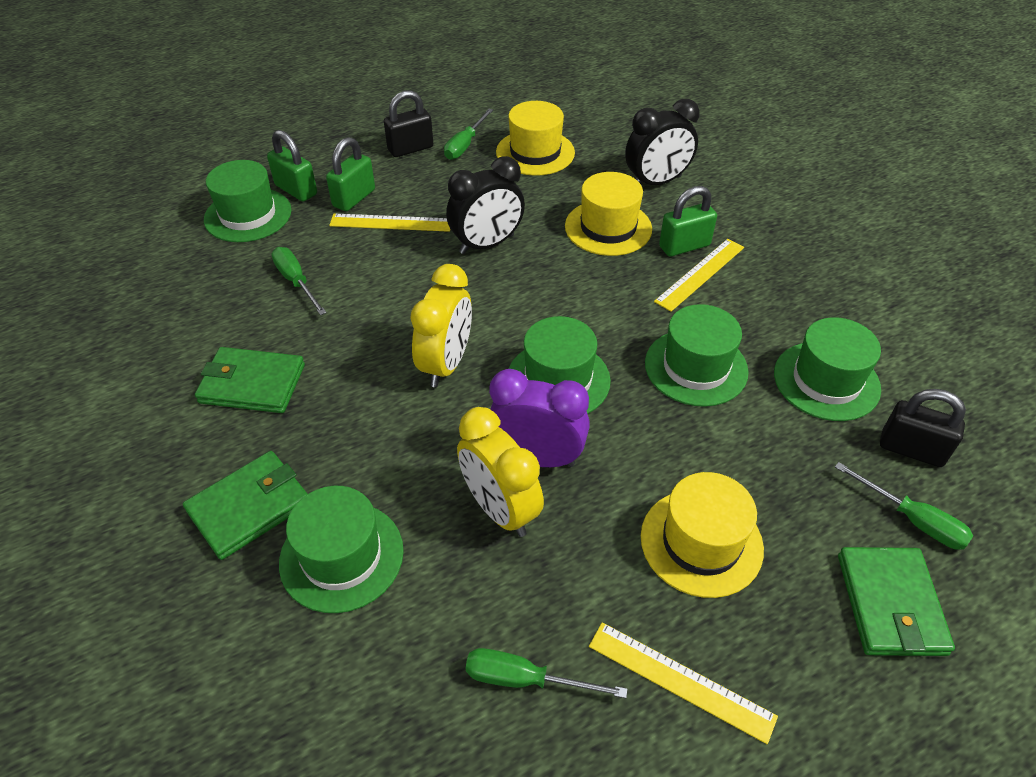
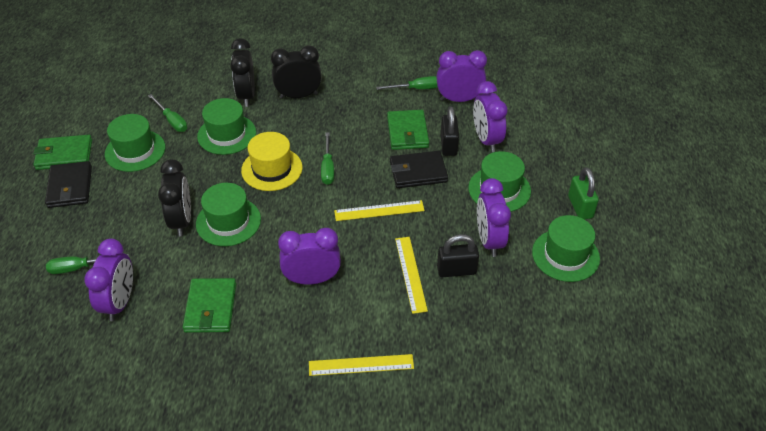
black clock: 2 -> 3
black wallet: 0 -> 2
green padlock: 3 -> 1
purple clock: 1 -> 5
yellow clock: 2 -> 0
yellow hat: 3 -> 1

